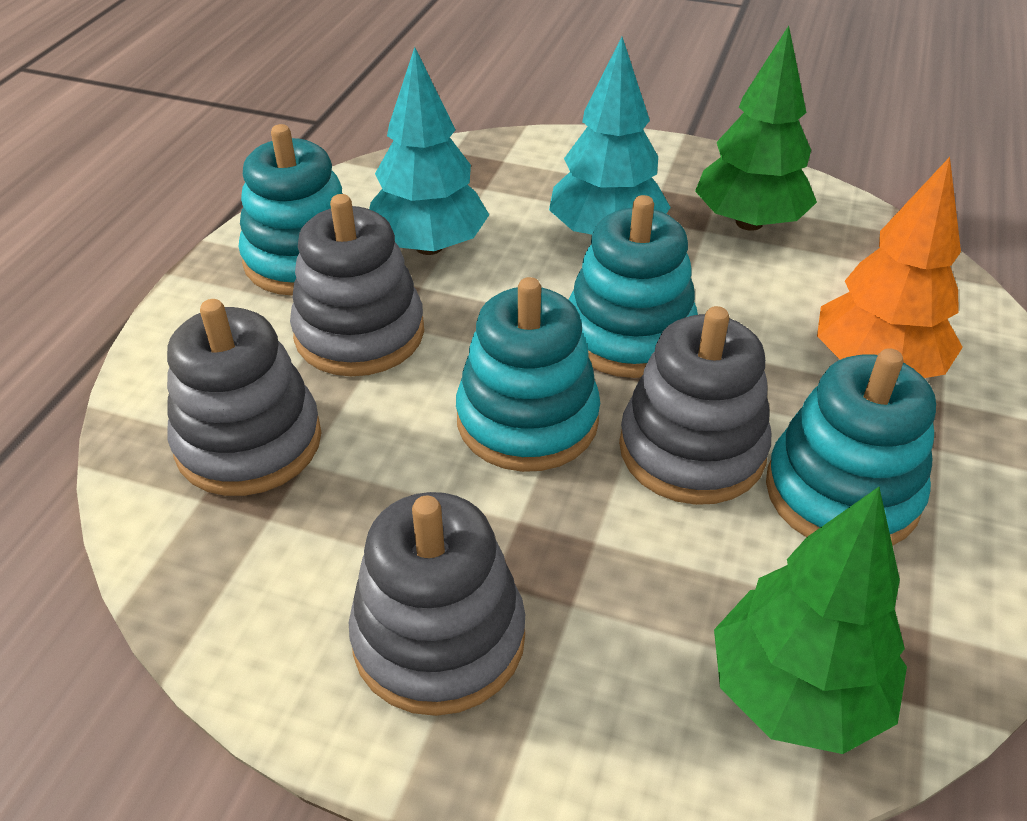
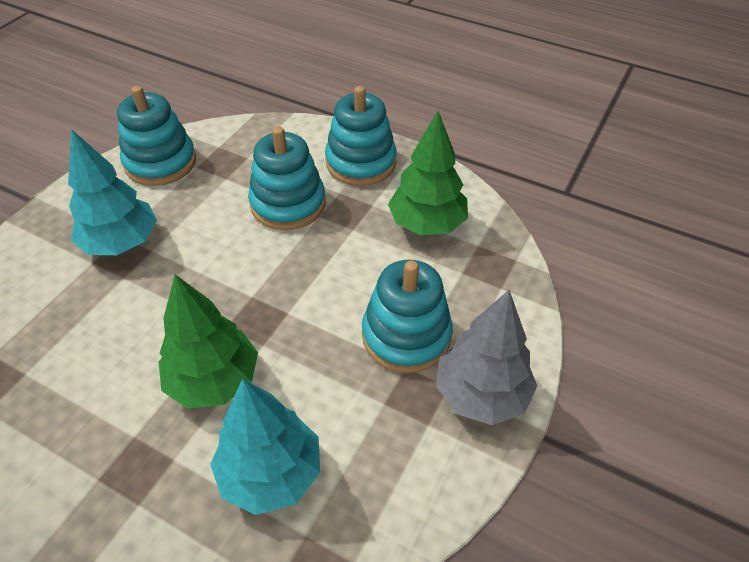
grey stacking toy: 4 -> 0
grey tree: 0 -> 1
orange tree: 1 -> 0

